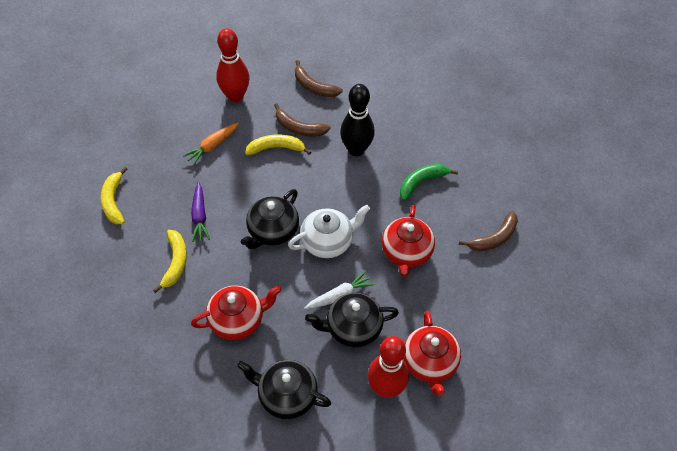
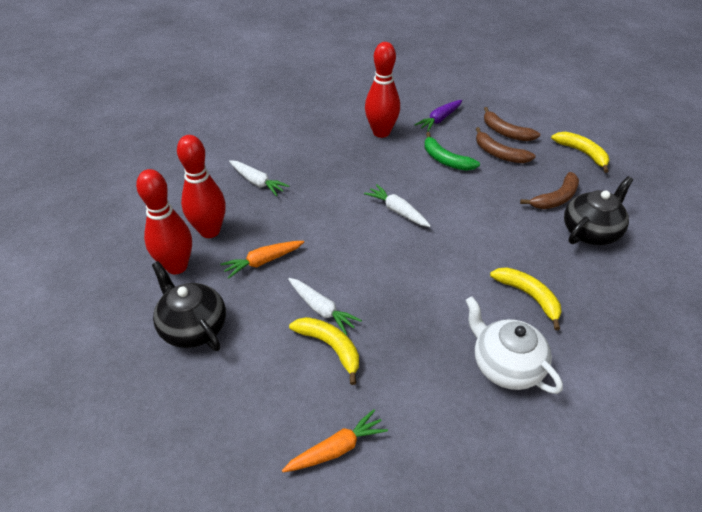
black bowling pin: 1 -> 0
black teapot: 3 -> 2
orange carrot: 1 -> 2
red bowling pin: 2 -> 3
red teapot: 3 -> 0
white carrot: 1 -> 3

